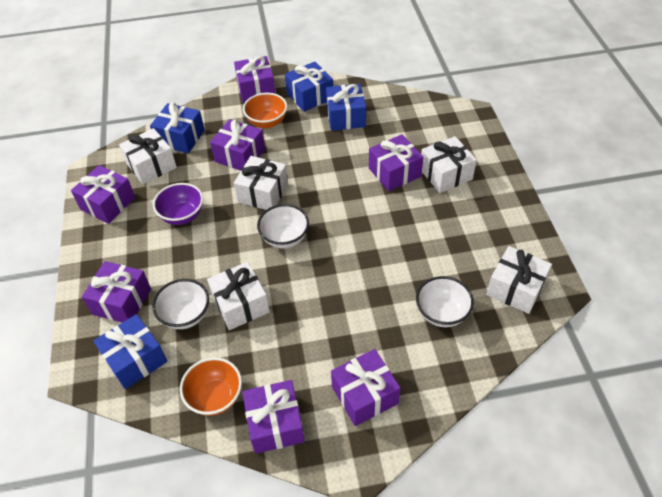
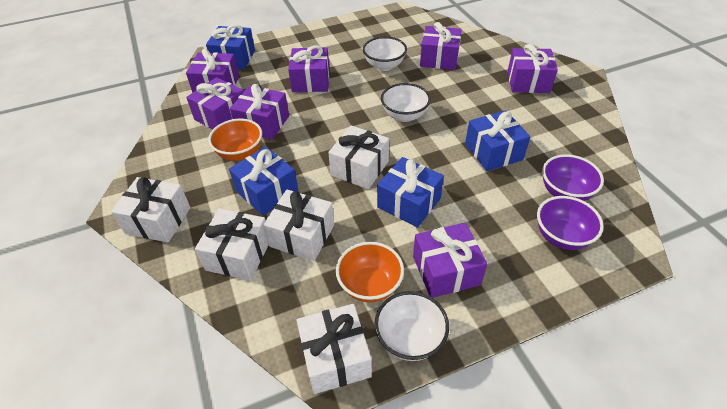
purple bowl: 1 -> 2

